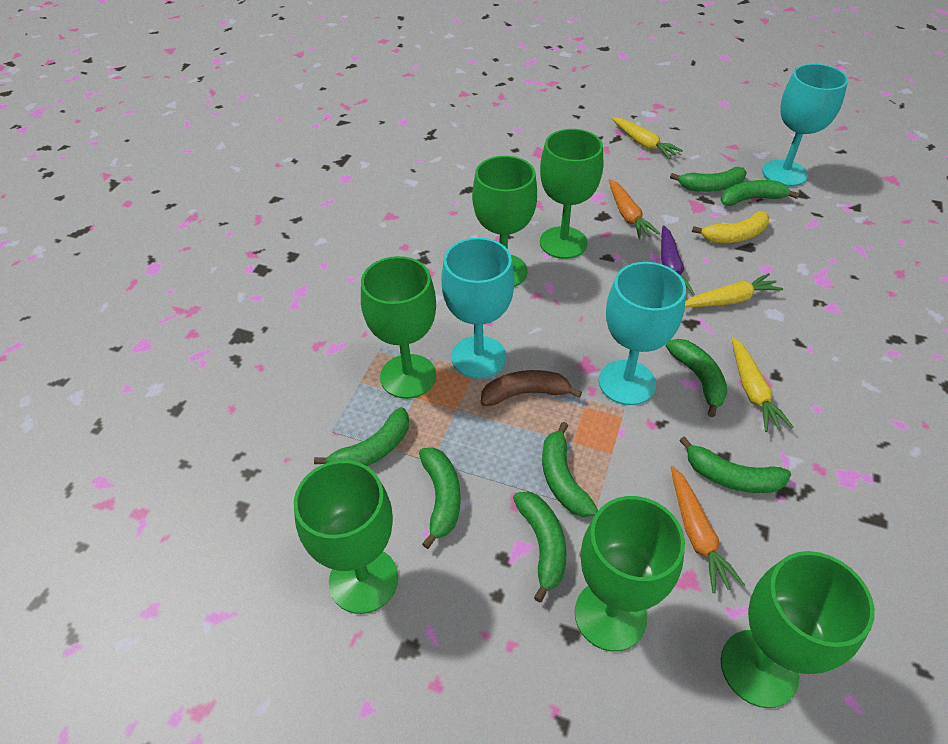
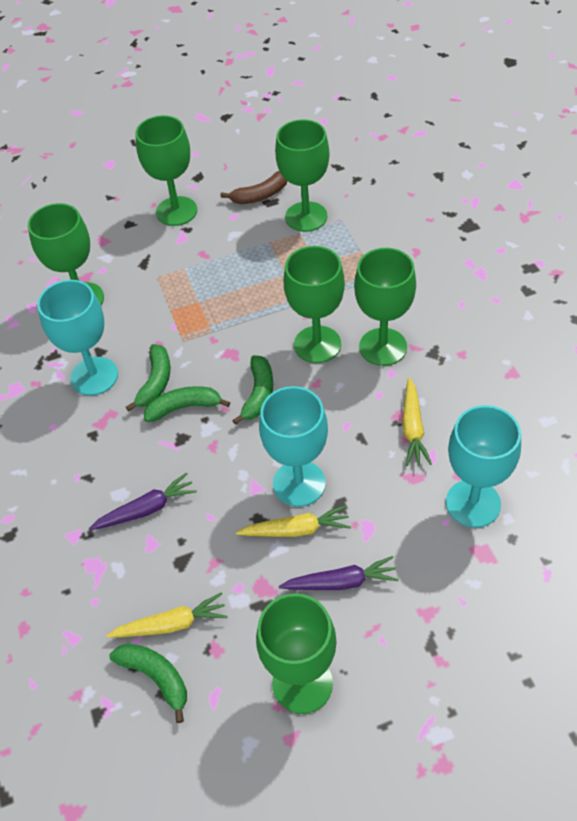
green banana: 8 -> 4
orange carrot: 2 -> 0
purple carrot: 1 -> 2
yellow banana: 1 -> 0

